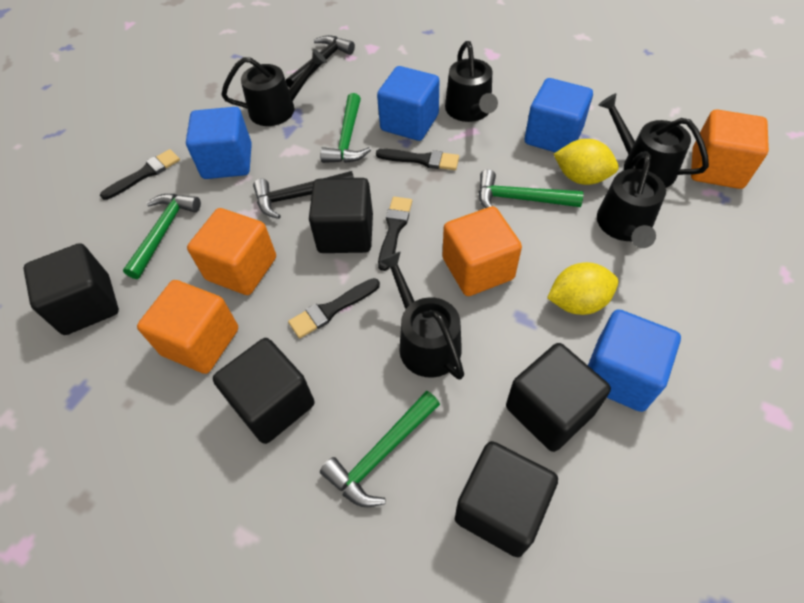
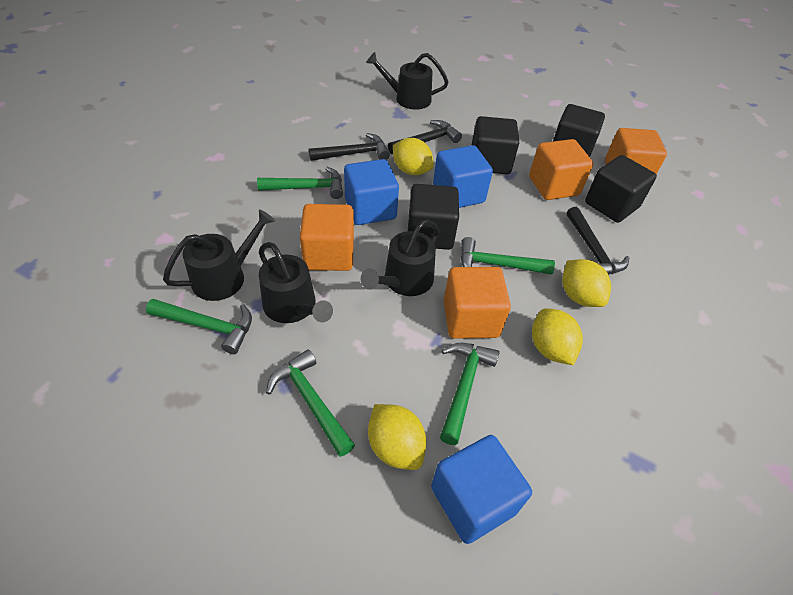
black brush: 4 -> 0
black cube: 5 -> 4
black hammer: 2 -> 3
black watering can: 5 -> 4
blue cube: 4 -> 3
green hammer: 4 -> 5
yellow lemon: 2 -> 4

